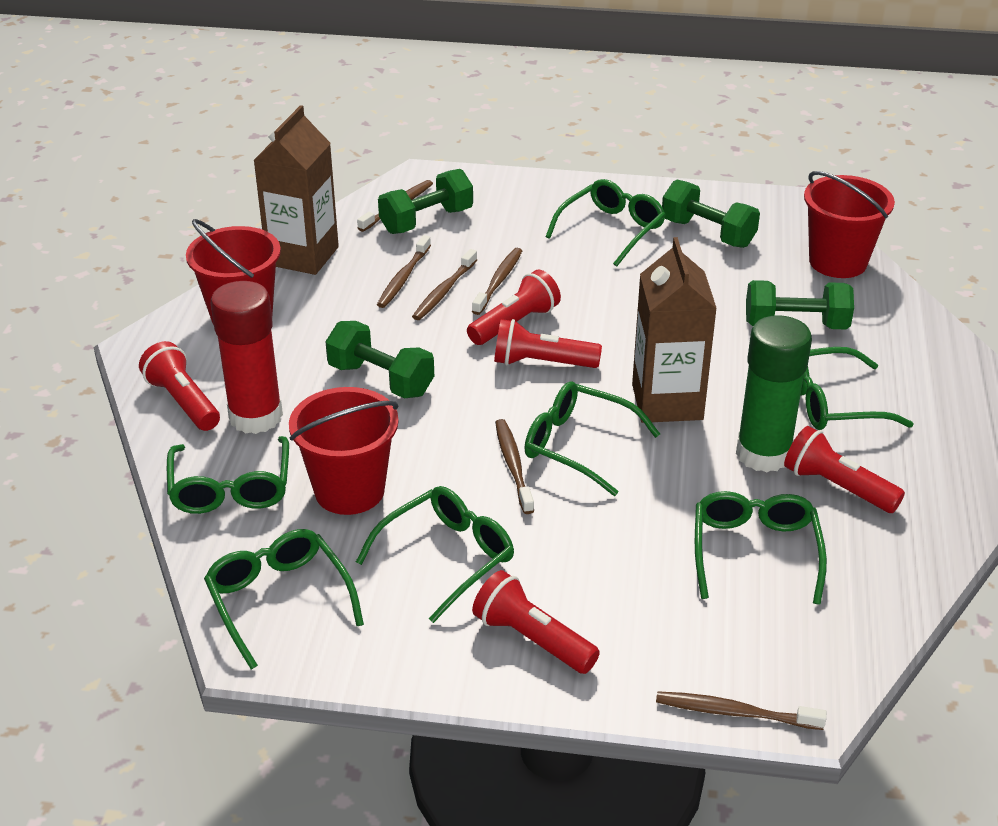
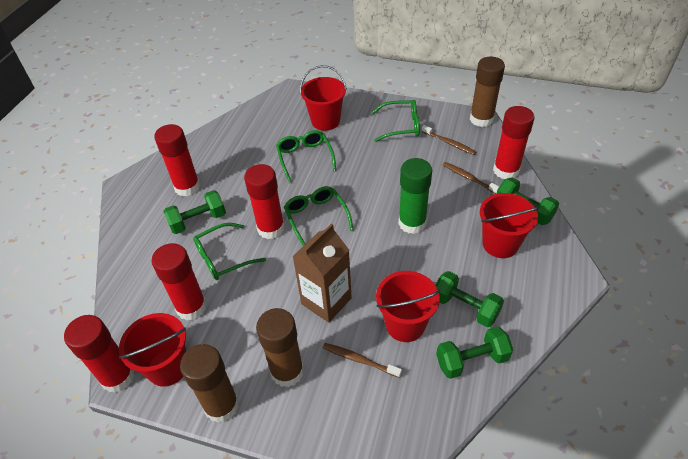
brown carton: 2 -> 1
brown glue stick: 0 -> 3
brown toothbrush: 6 -> 3
green glasses: 7 -> 4
red bucket: 3 -> 4
red flashlight: 5 -> 0
red glue stick: 1 -> 5

